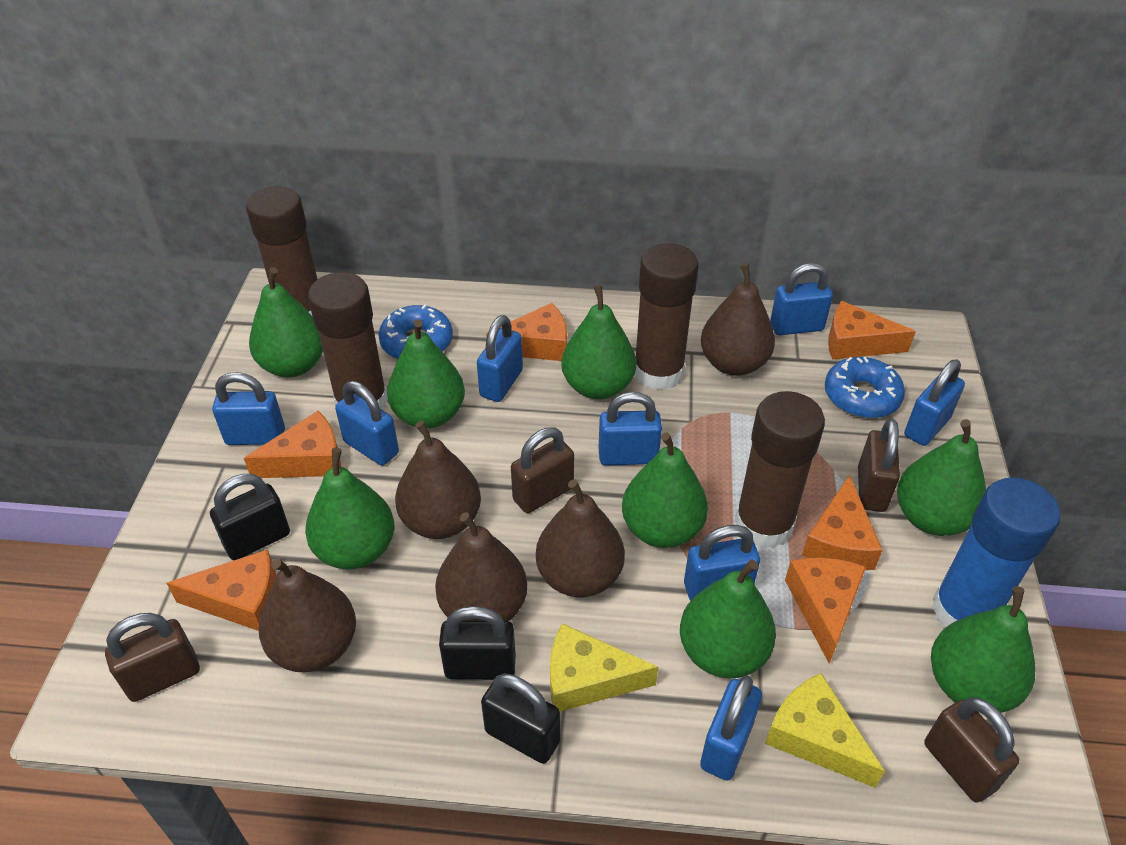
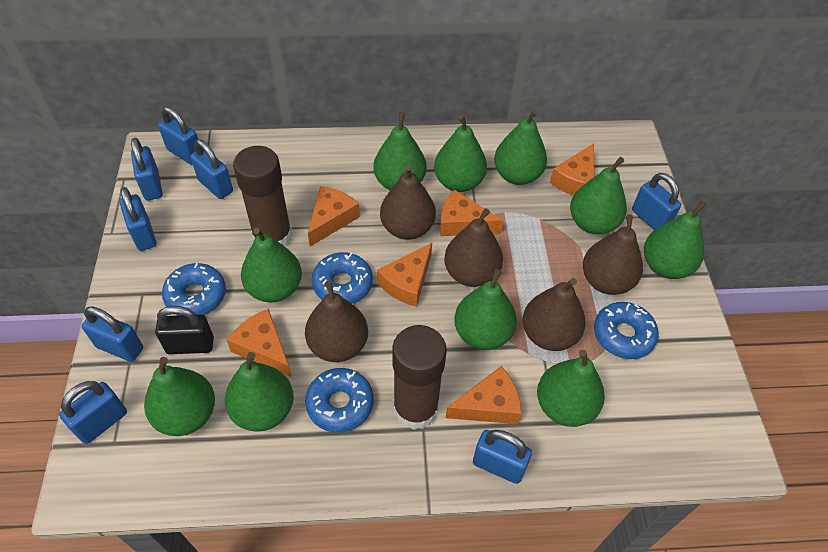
black padlock: 3 -> 1
blue donut: 2 -> 4
blue glue stick: 1 -> 0
brown glue stick: 4 -> 2
brown padlock: 4 -> 0
green pear: 8 -> 10
yellow cheese: 2 -> 0

